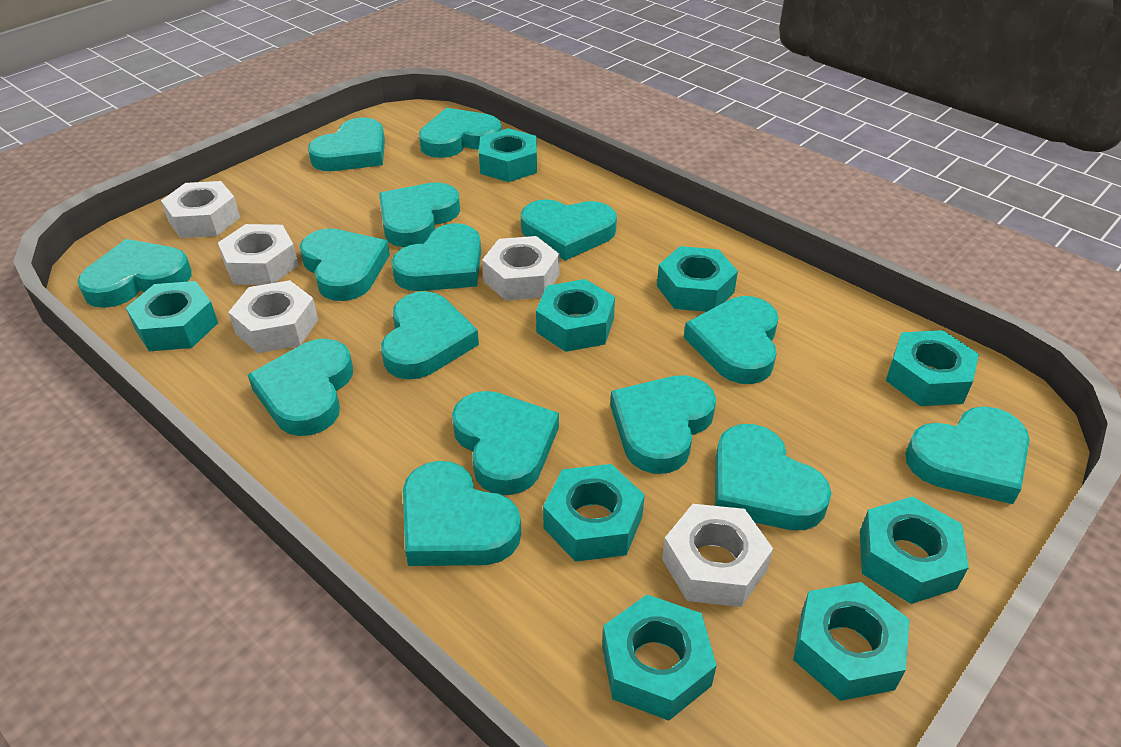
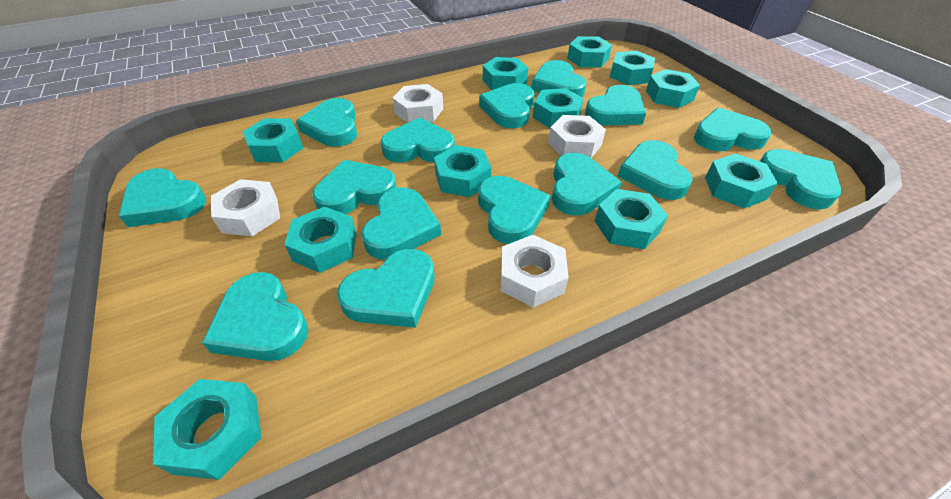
turquoise nut: 9 -> 11
white nut: 5 -> 4

